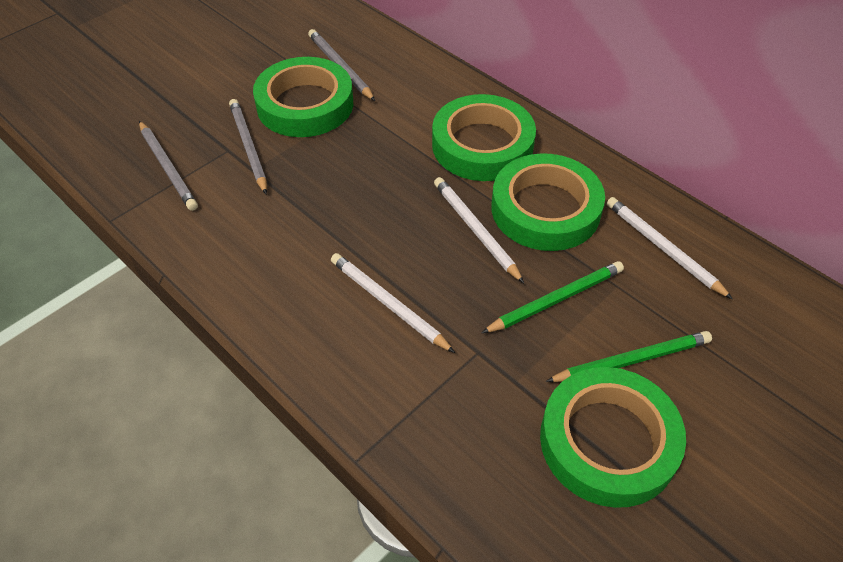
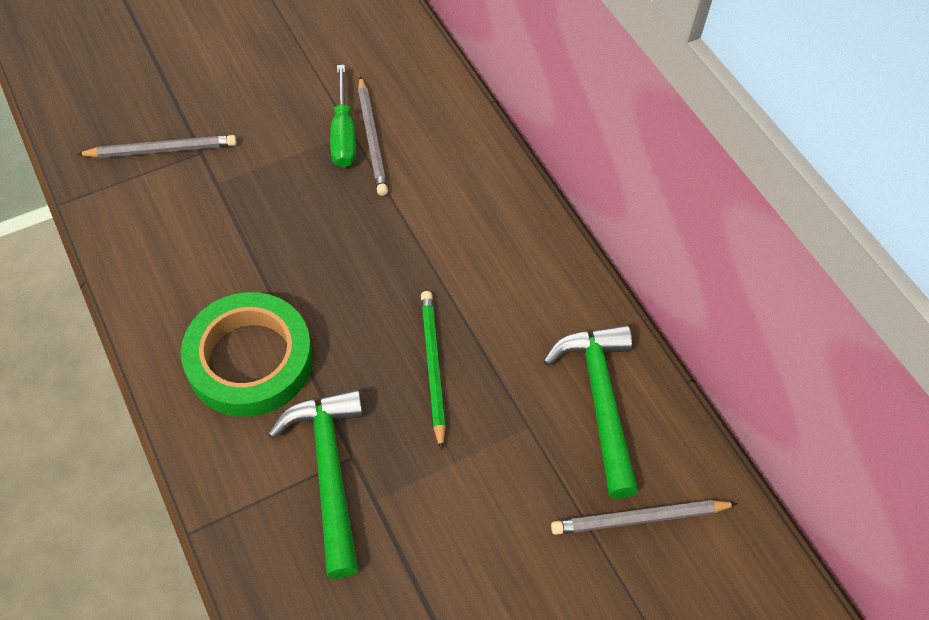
green hammer: 0 -> 2
green pencil: 2 -> 1
green screwdriver: 0 -> 1
green tape: 4 -> 1
white pencil: 3 -> 0

